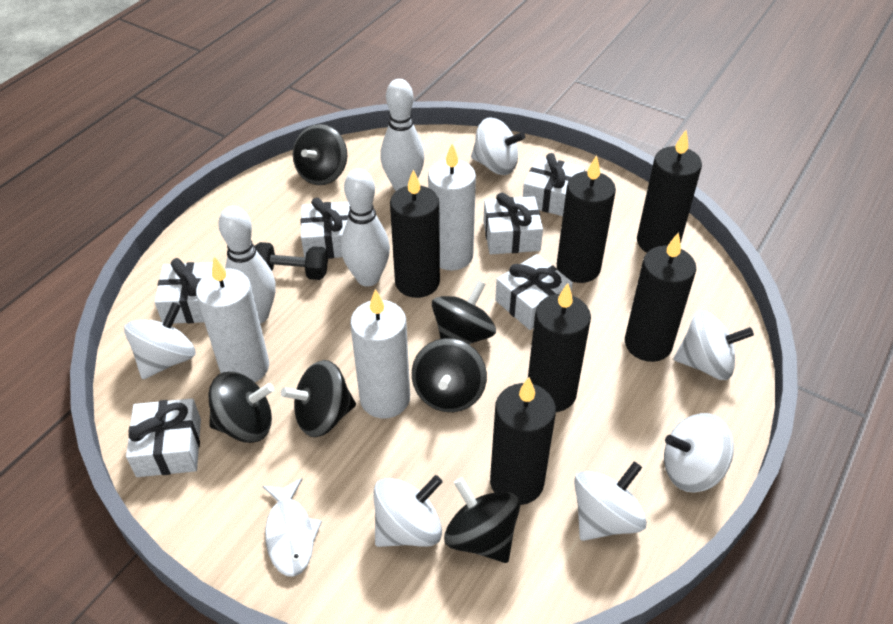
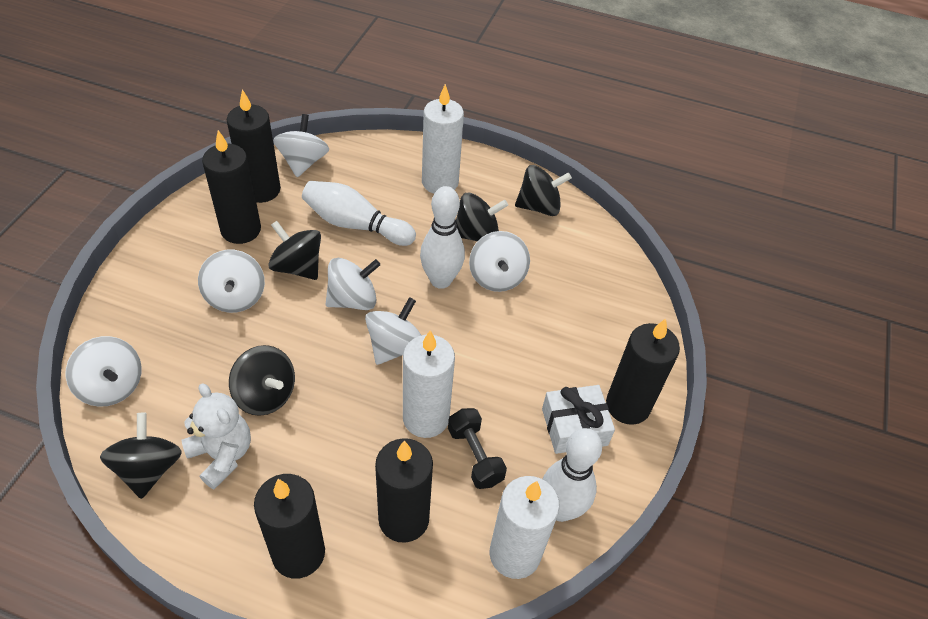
black candle: 6 -> 5
black spinning top: 6 -> 5
white fish: 1 -> 0
white gift: 6 -> 1
white teddy bear: 0 -> 1

